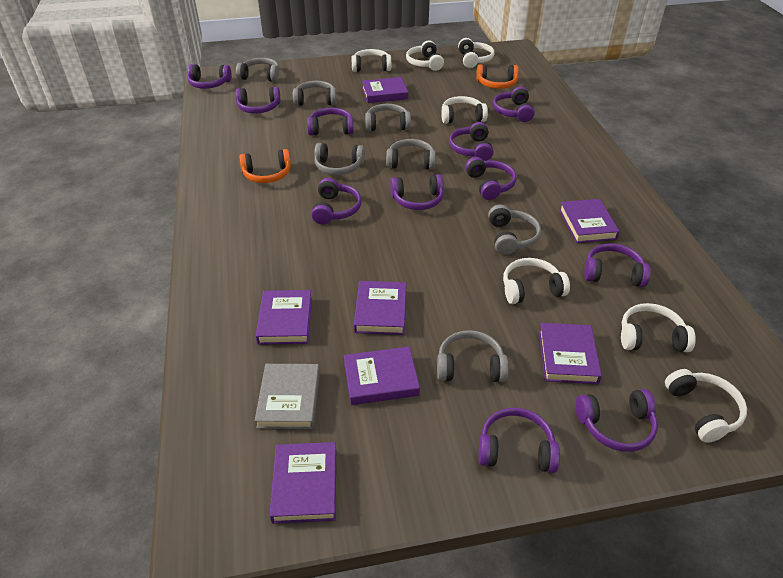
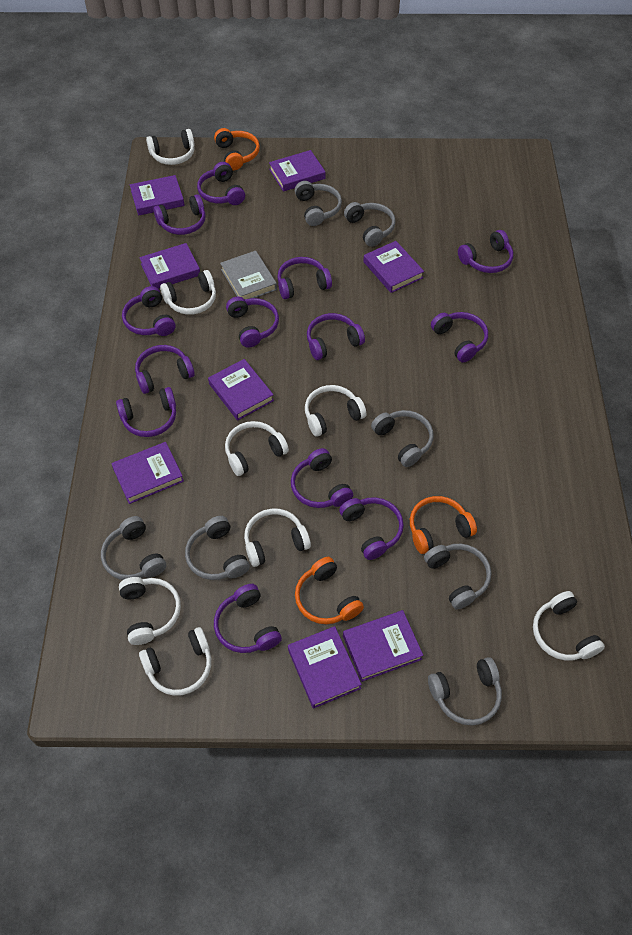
orange headphones: 2 -> 3
purple book: 7 -> 8
purple headphones: 11 -> 13
white headphones: 7 -> 8

